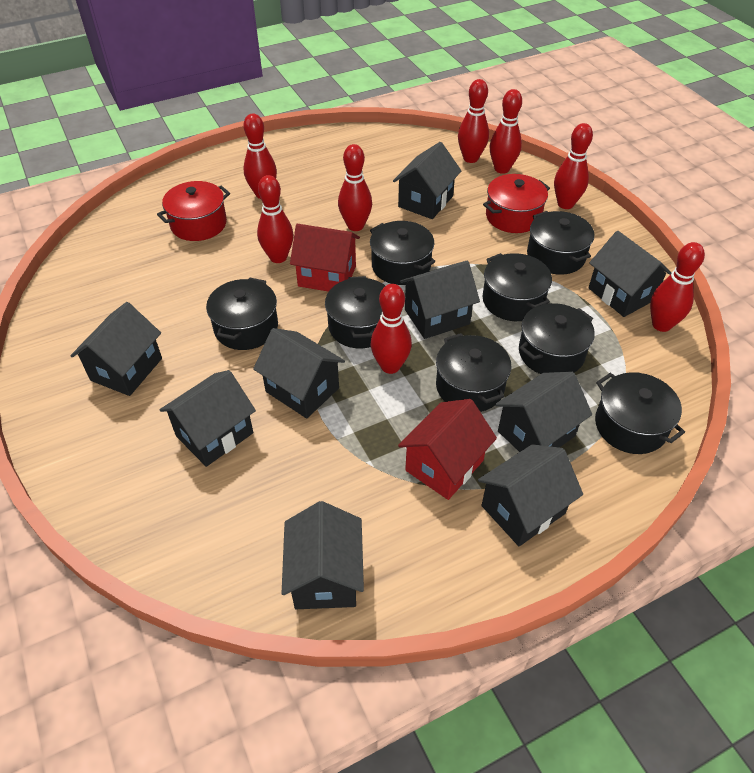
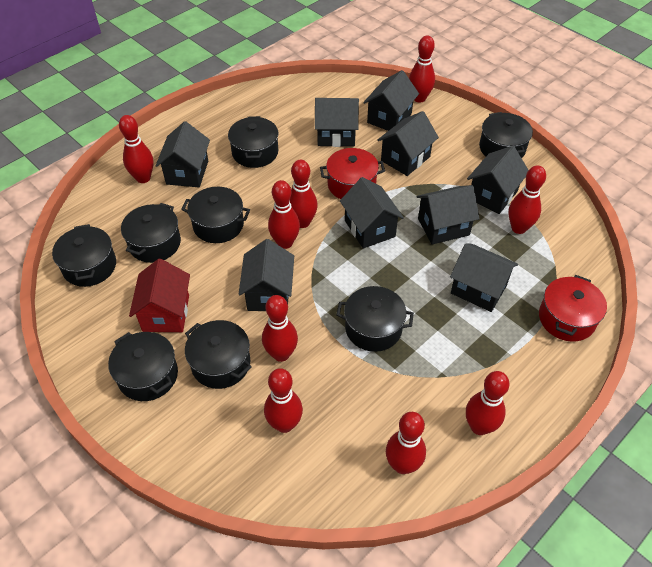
red bowling pin: 8 -> 9
red house: 2 -> 1

